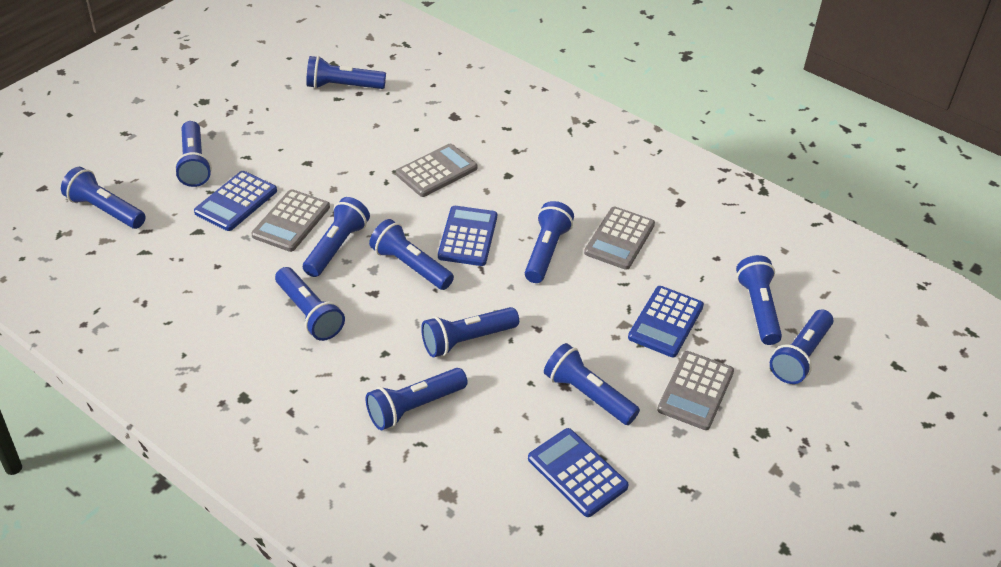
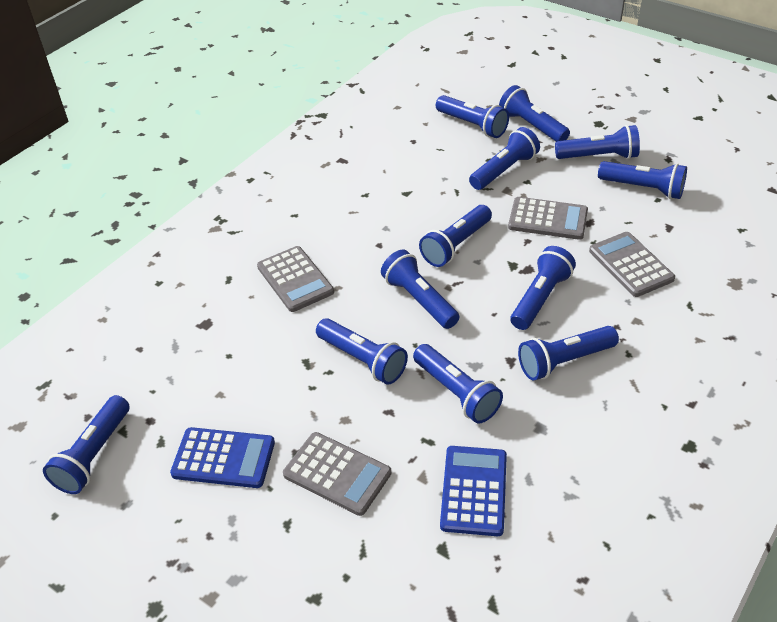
blue calculator: 4 -> 2

